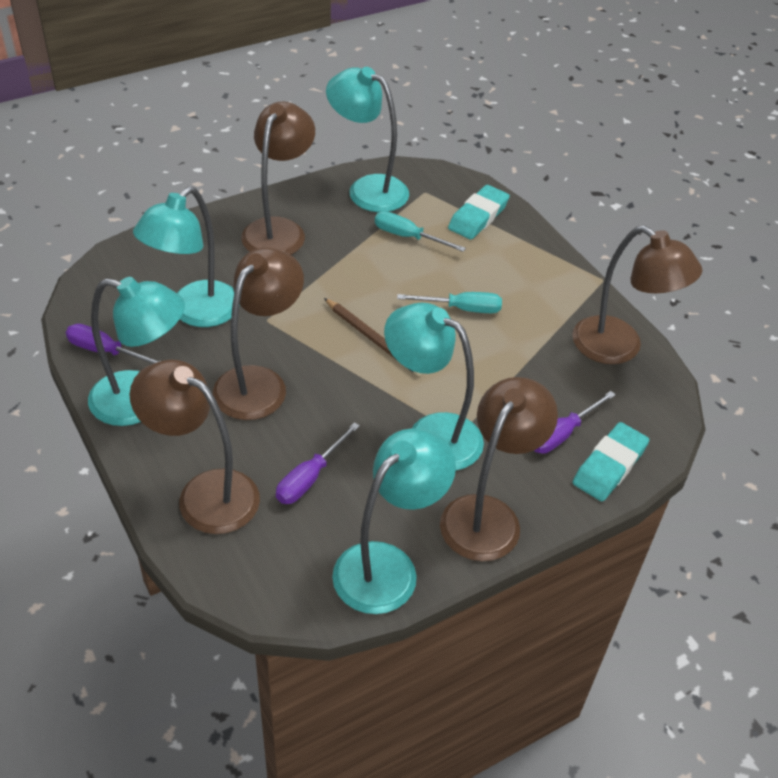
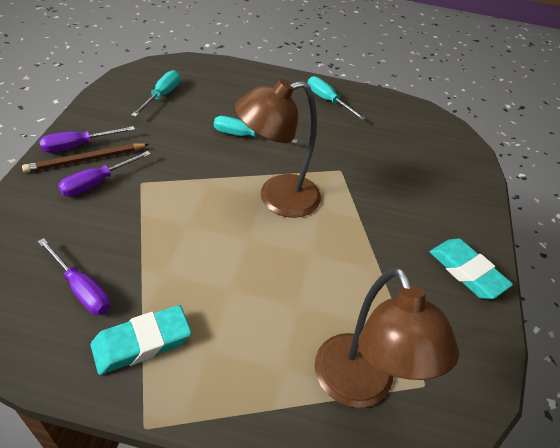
brown lamp: 5 -> 2
turquoise lamp: 5 -> 0
turquoise screwdriver: 2 -> 3

